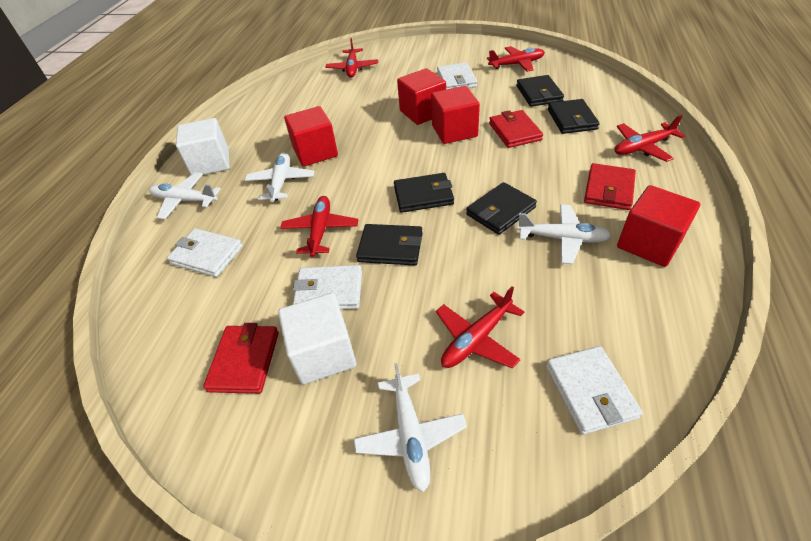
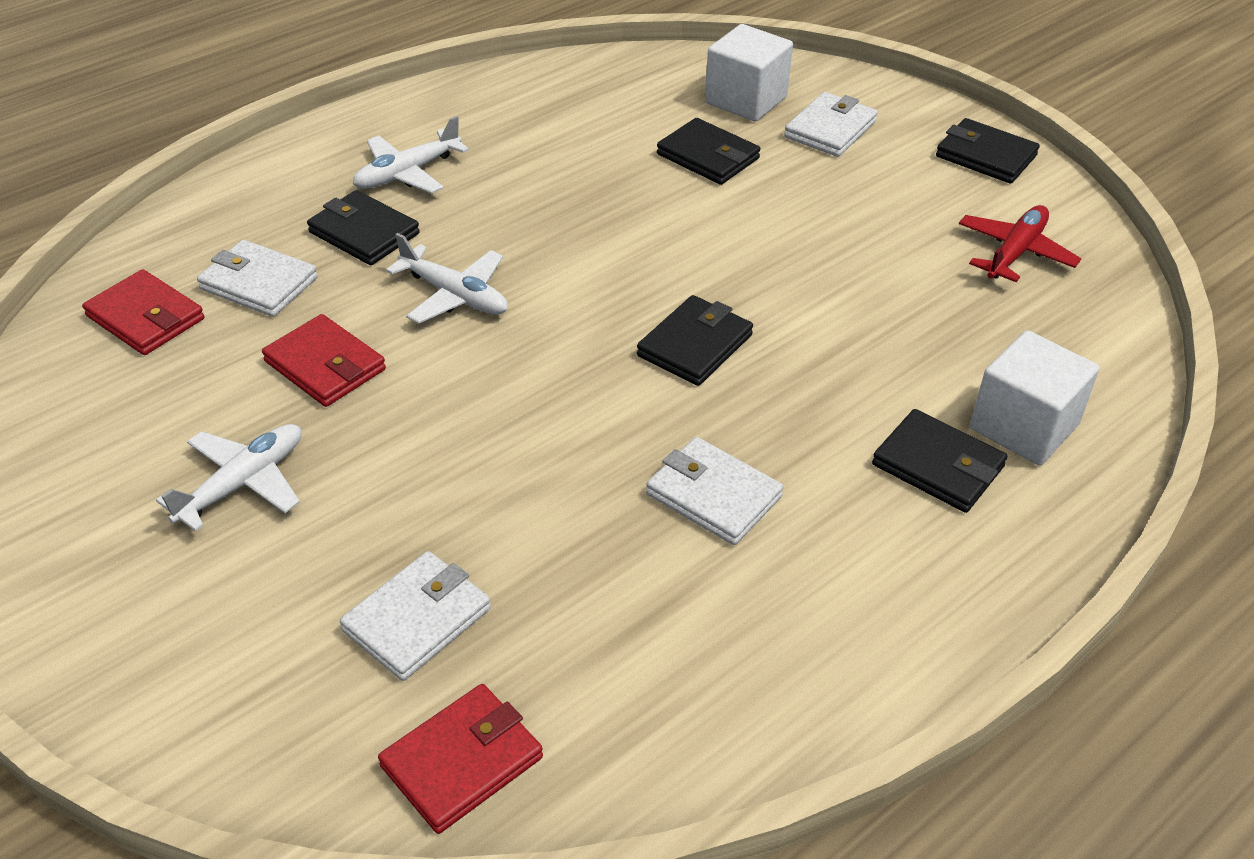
red cube: 4 -> 0
red plane: 5 -> 1
white plane: 4 -> 3

